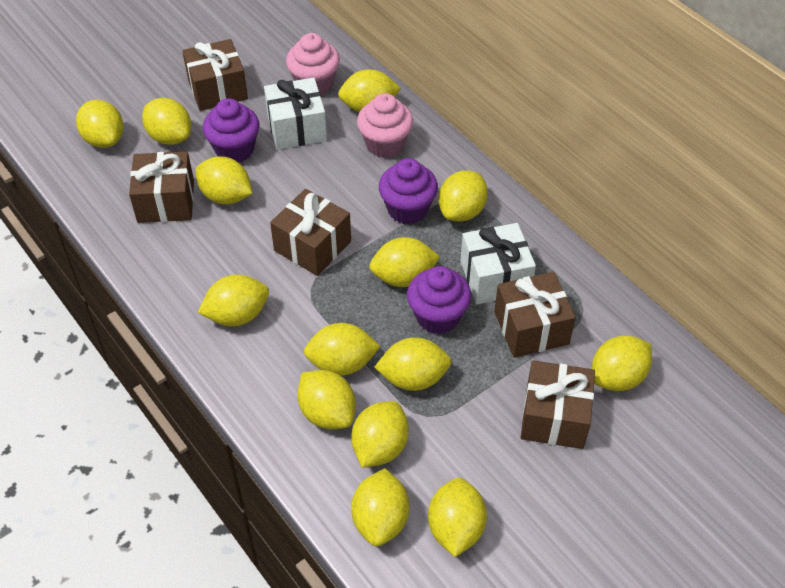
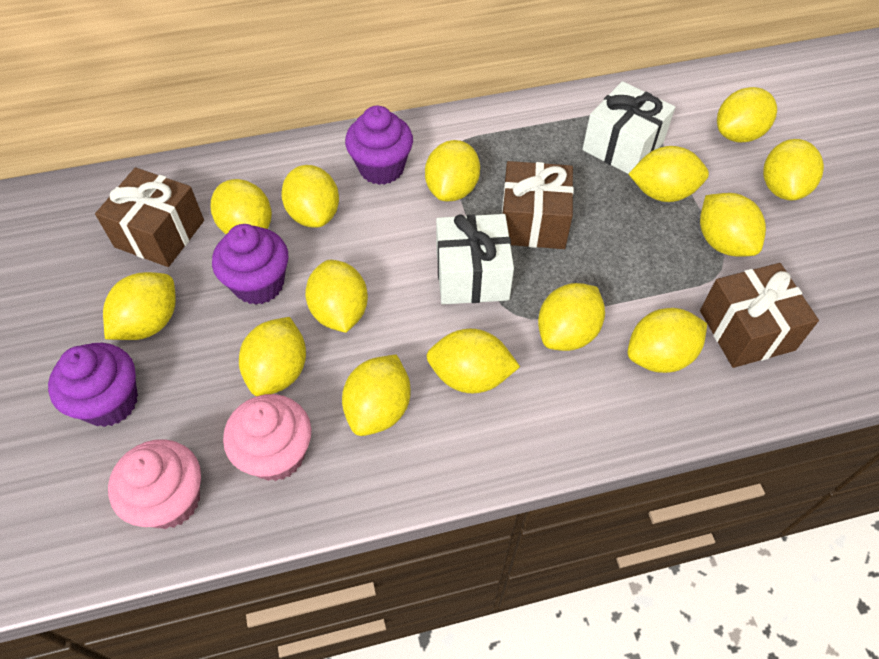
brown gift: 5 -> 3

